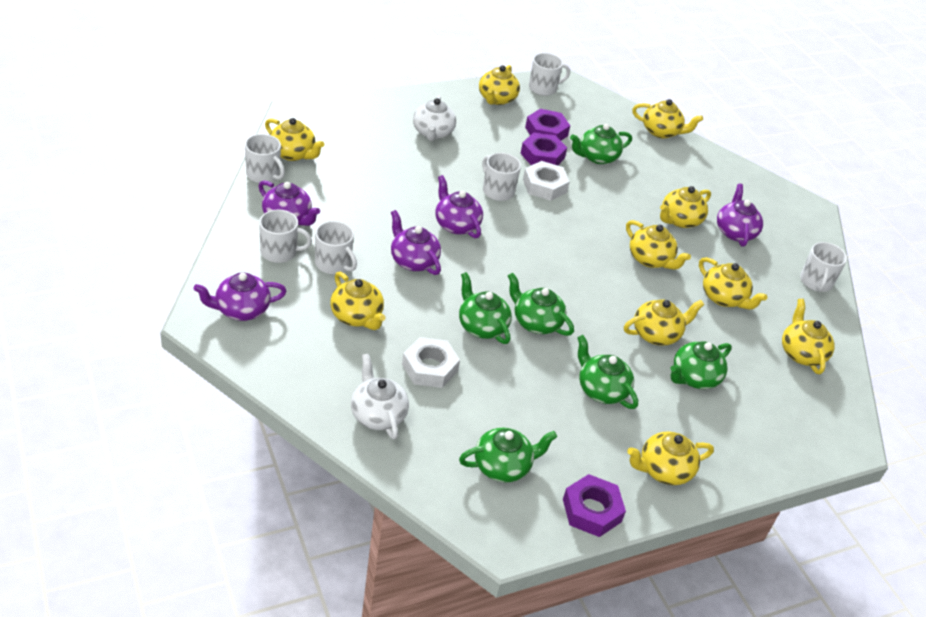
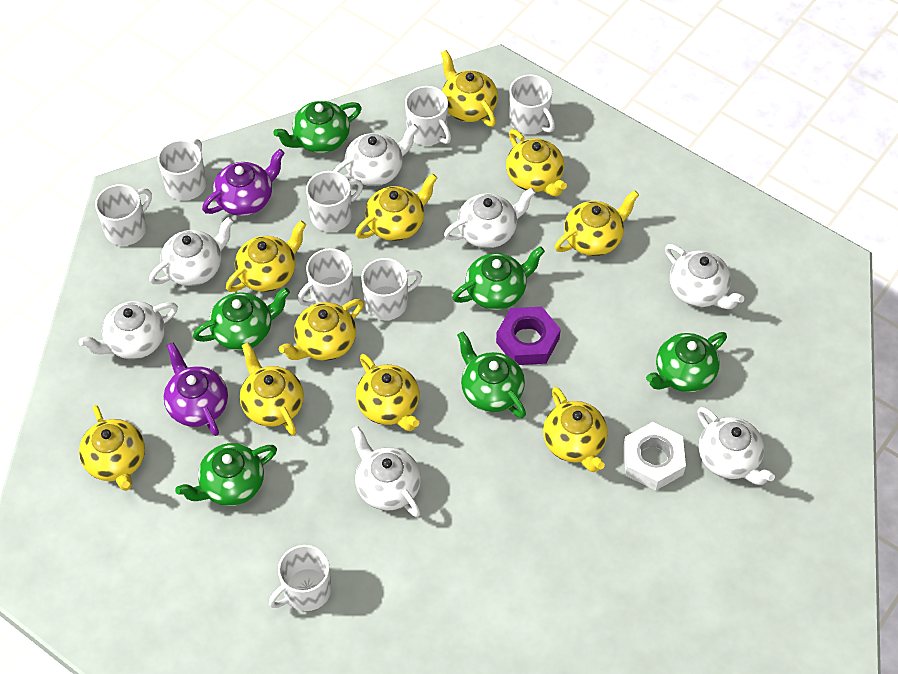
purple nut: 3 -> 1
purple teapot: 5 -> 2
white mug: 6 -> 8
white nut: 2 -> 1
white teapot: 2 -> 7

